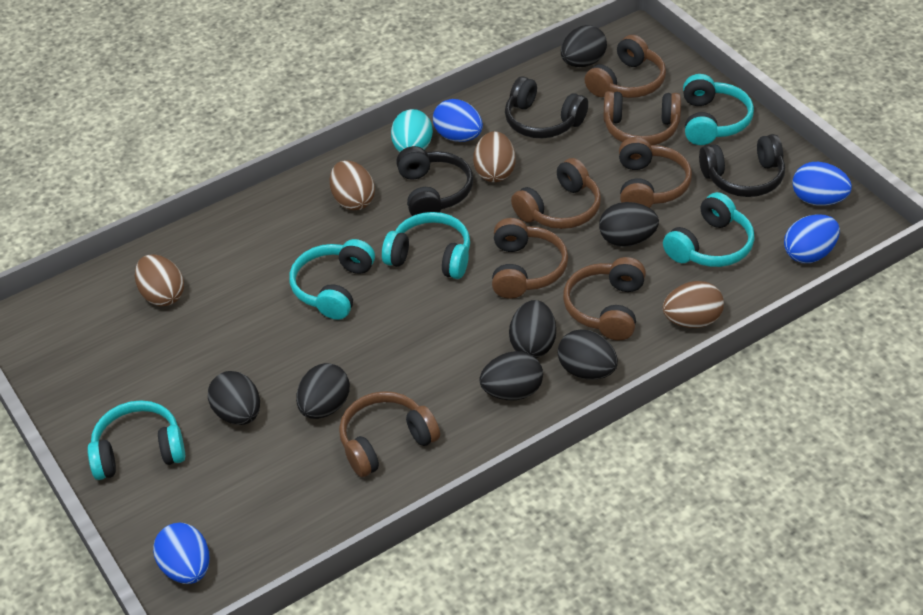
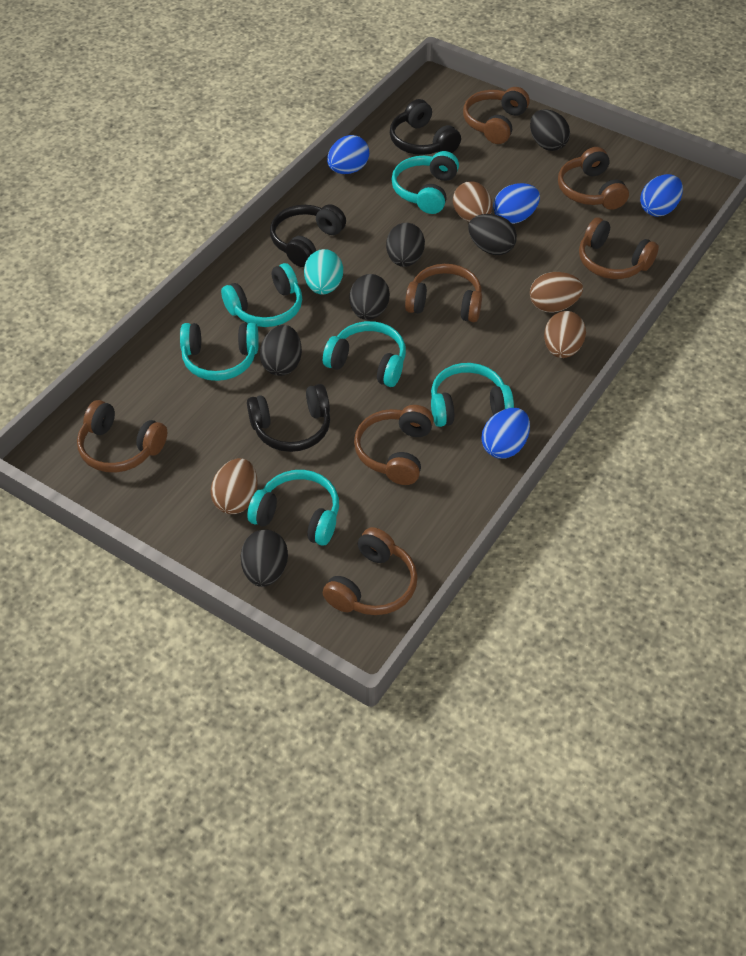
black egg: 7 -> 6
turquoise headphones: 5 -> 6

